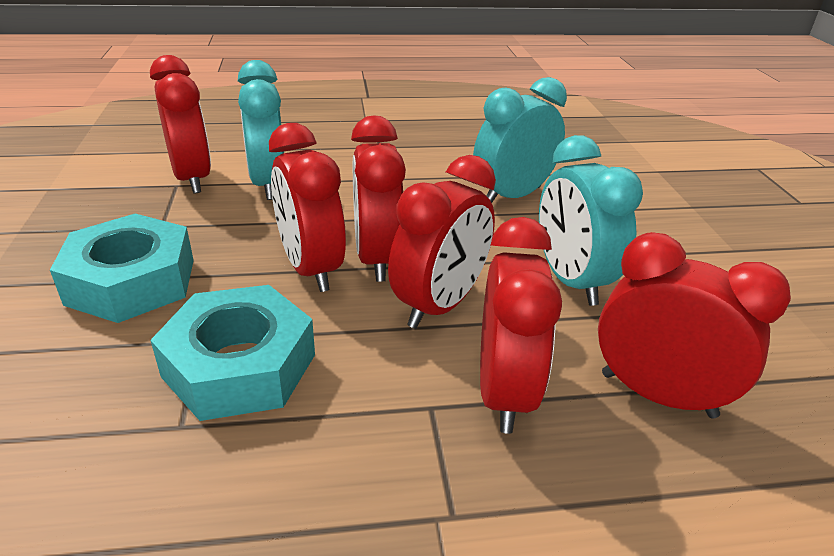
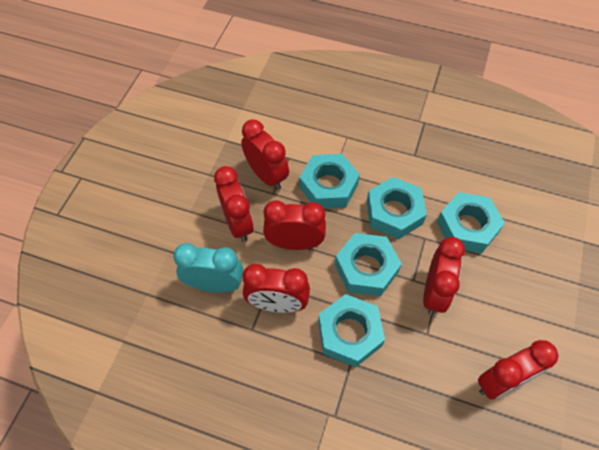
turquoise clock: 3 -> 1
turquoise nut: 2 -> 5

